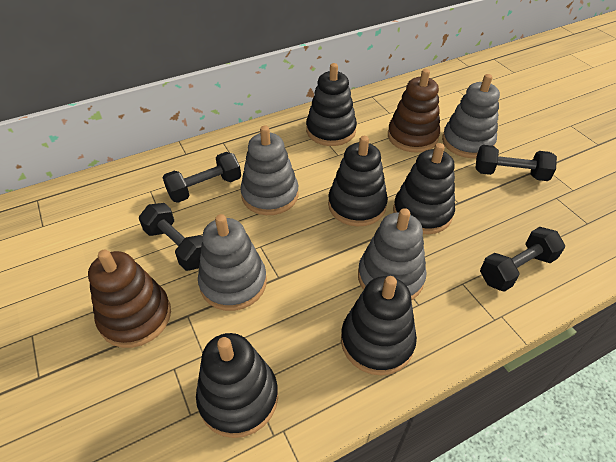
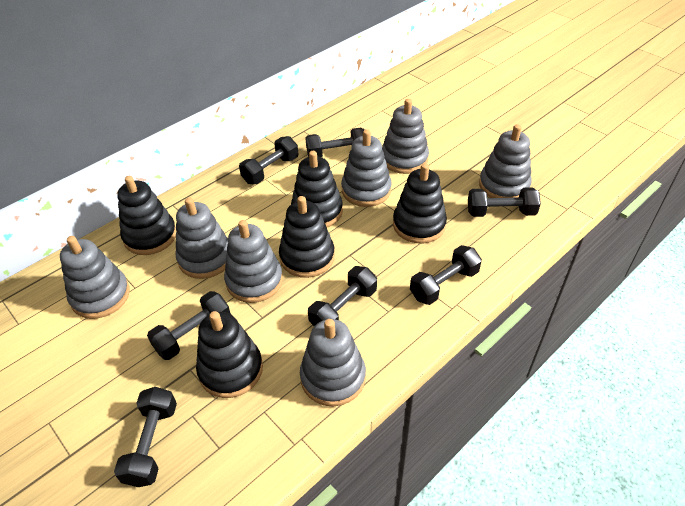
black dumbbell: 4 -> 7
brown stacking toy: 2 -> 0
grey stacking toy: 4 -> 7

